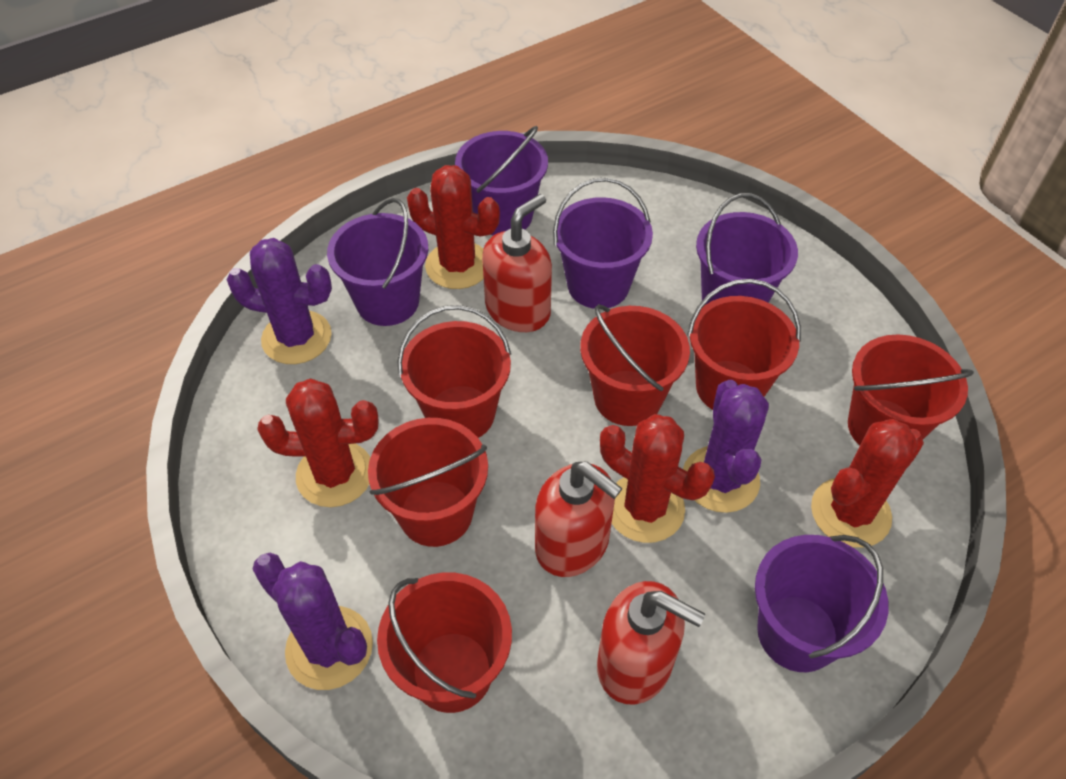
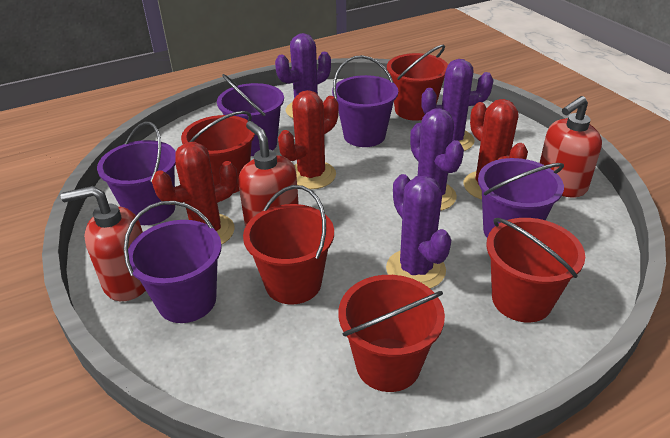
purple cactus: 3 -> 4
red bucket: 6 -> 5
red cactus: 4 -> 3

